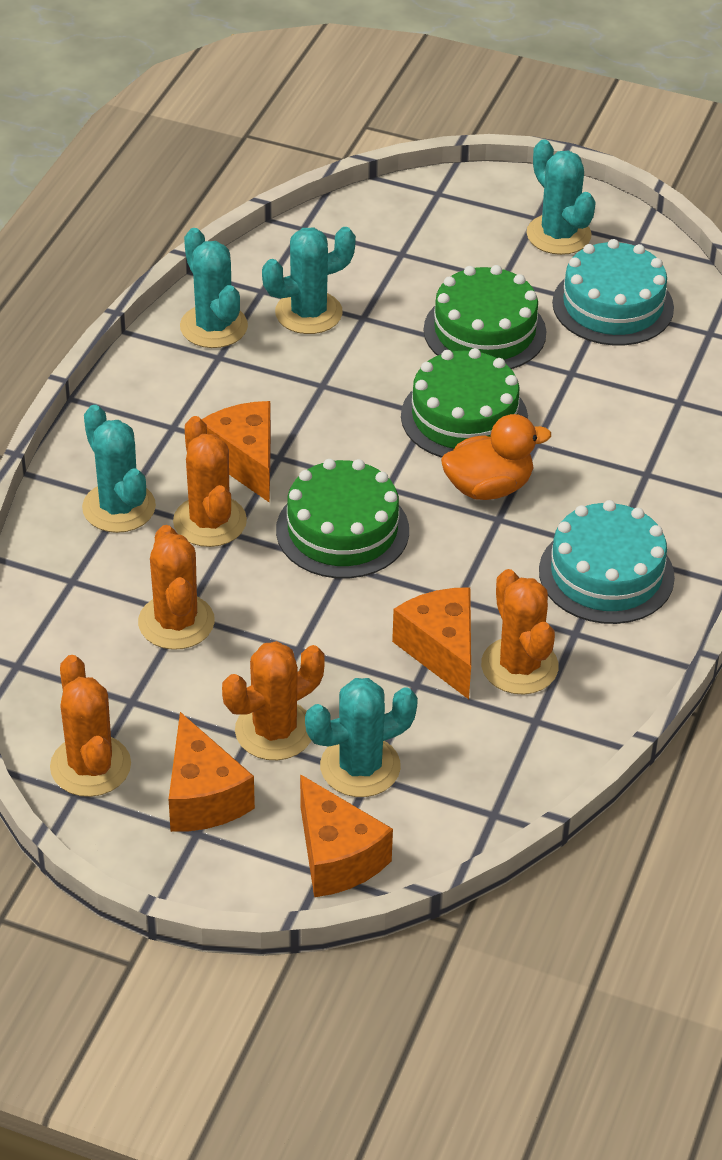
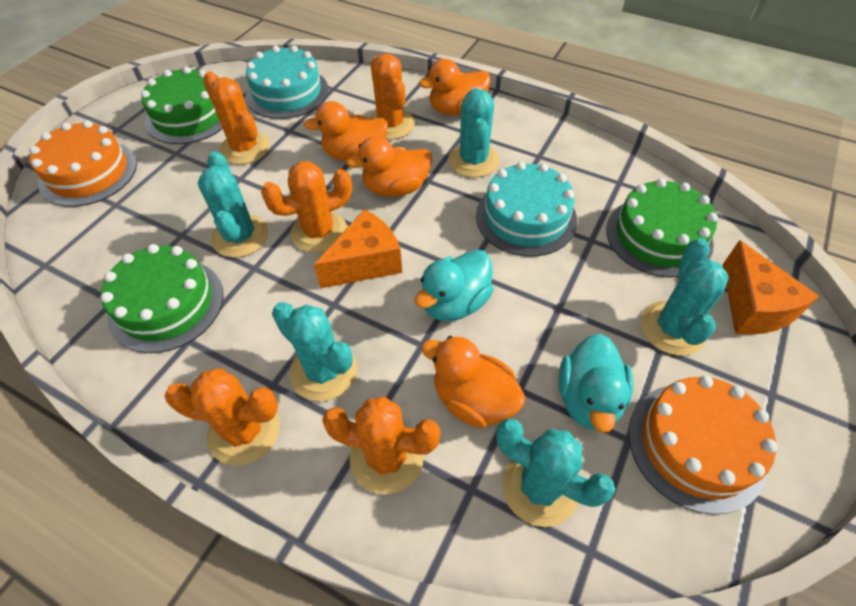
orange cake: 0 -> 2
orange cheese: 4 -> 2
orange duck: 1 -> 4
turquoise duck: 0 -> 2

